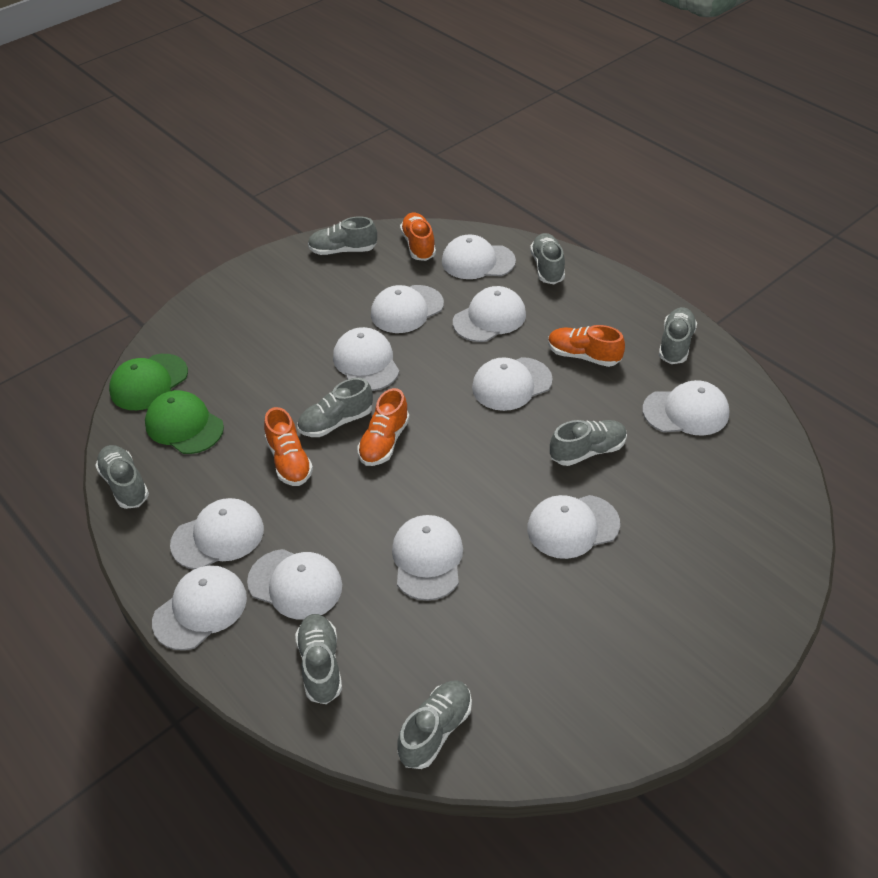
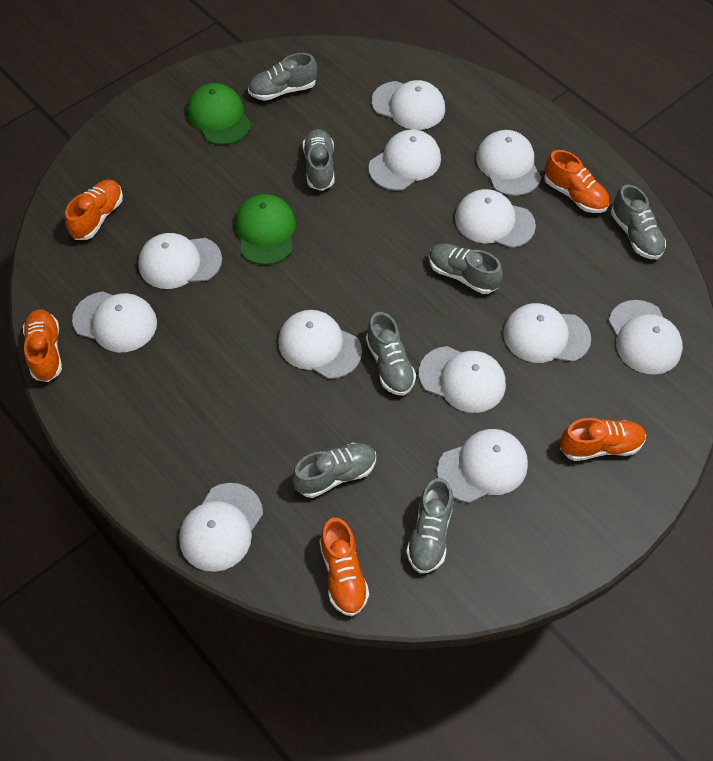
grey shoe: 8 -> 7
orange shoe: 4 -> 5
white cap: 11 -> 12

